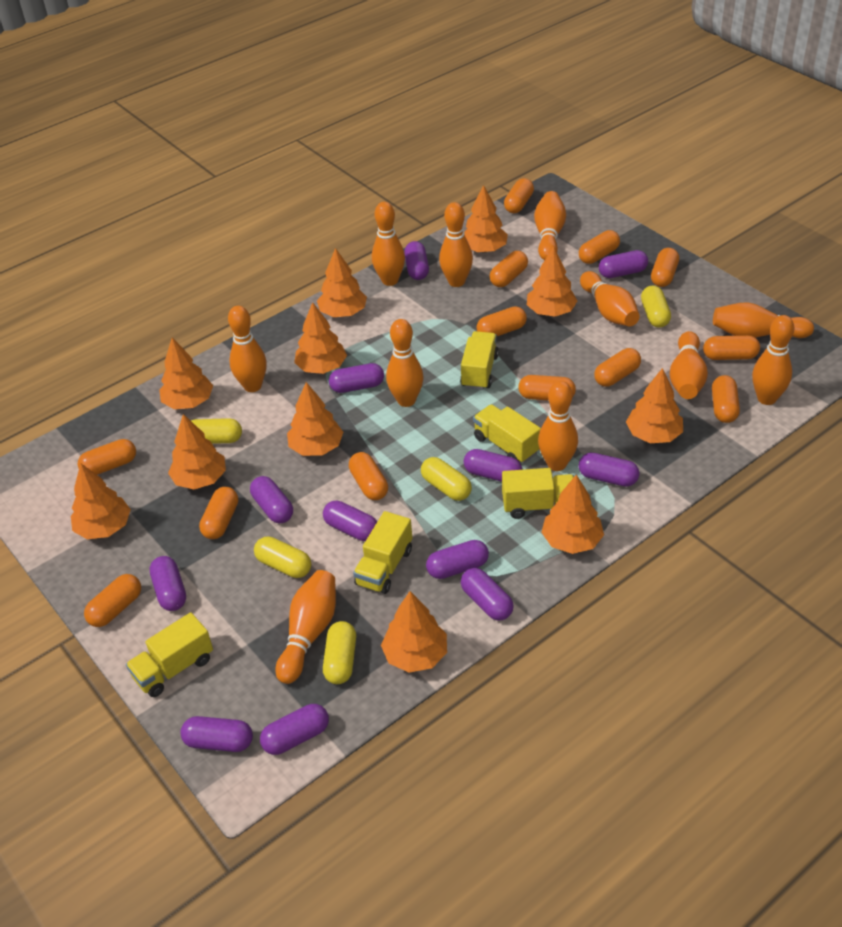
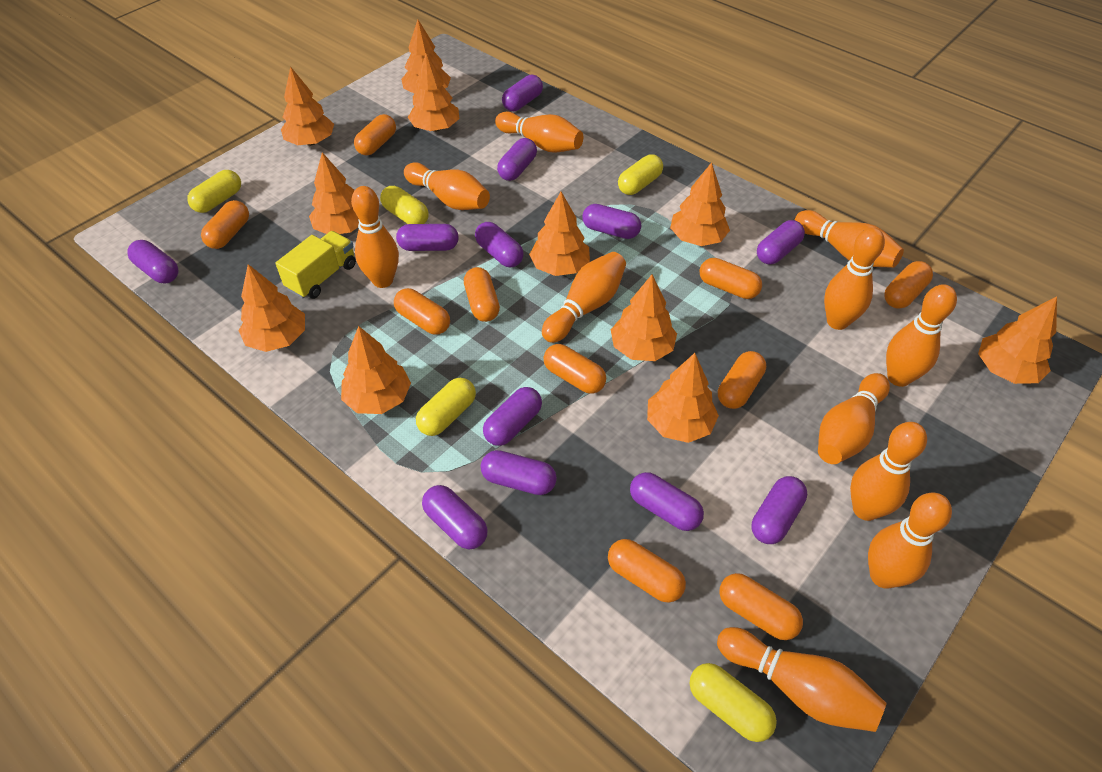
orange capsule: 13 -> 10
yellow truck: 5 -> 1

